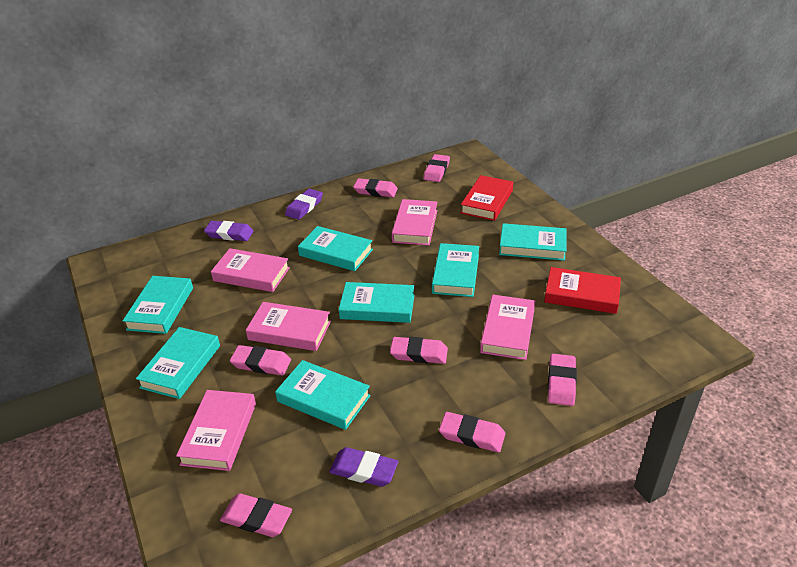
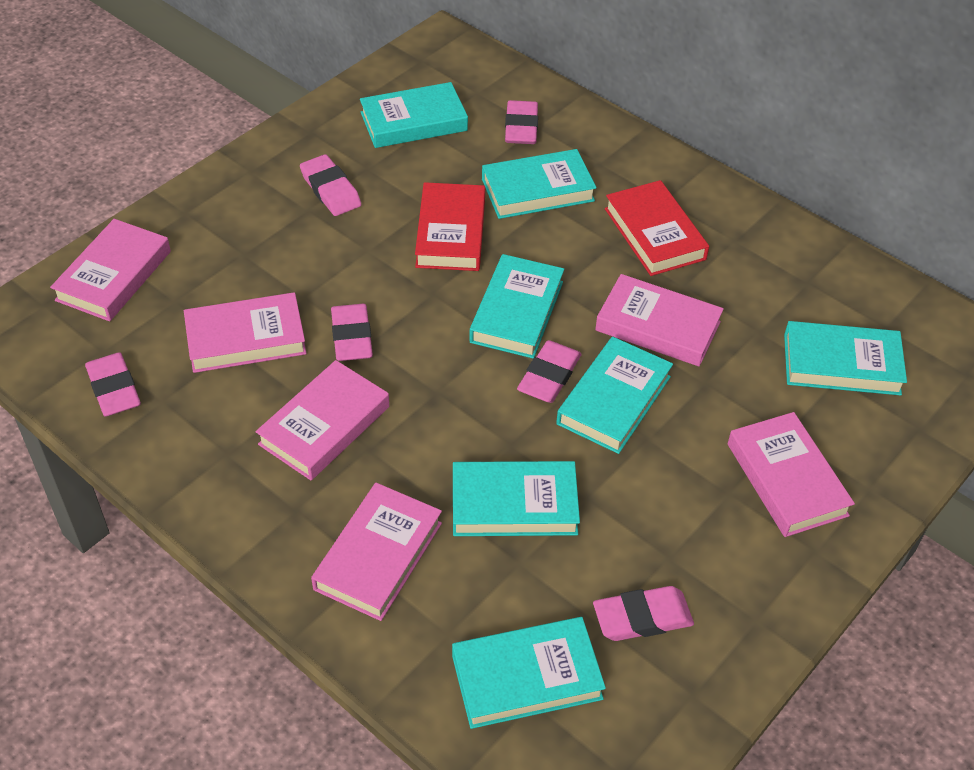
pink book: 5 -> 6
pink eraser: 7 -> 6
purple eraser: 3 -> 0

